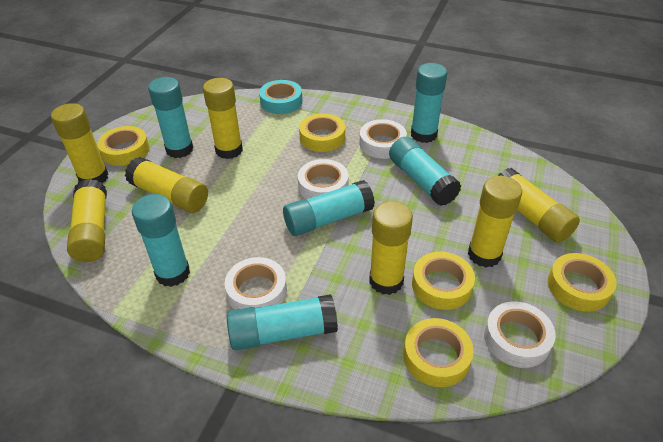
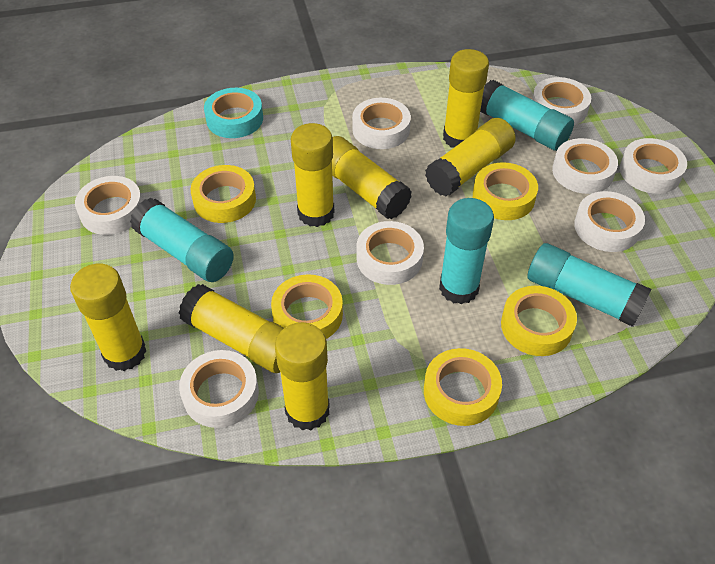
turquoise glue stick: 6 -> 4
white tape: 4 -> 8

